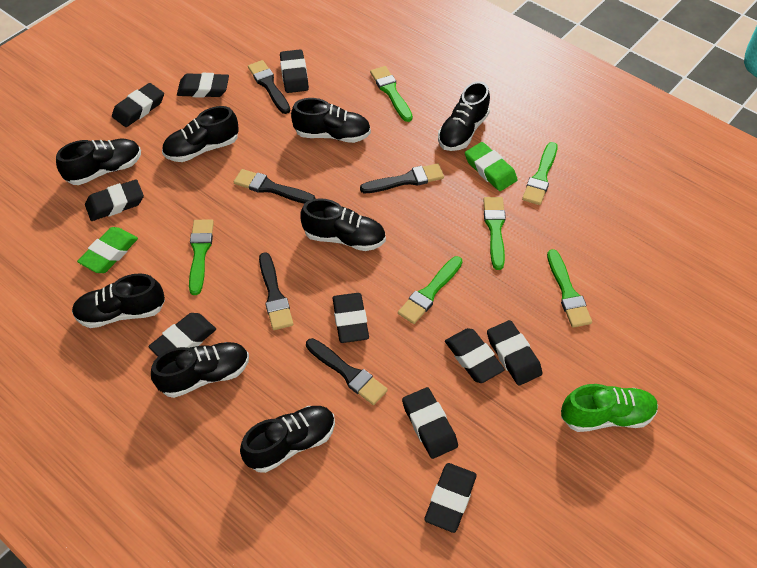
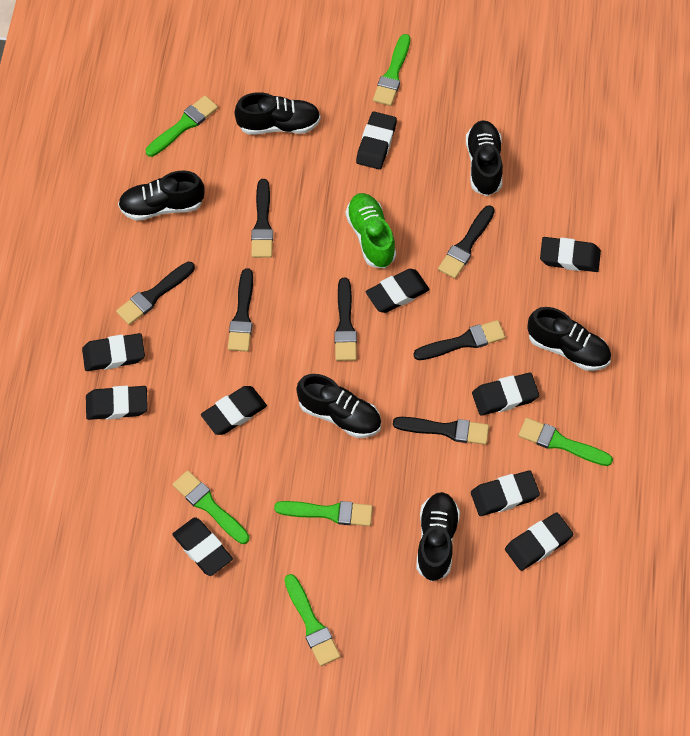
black brush: 5 -> 7
black shoe: 8 -> 6
green eraser: 2 -> 0

